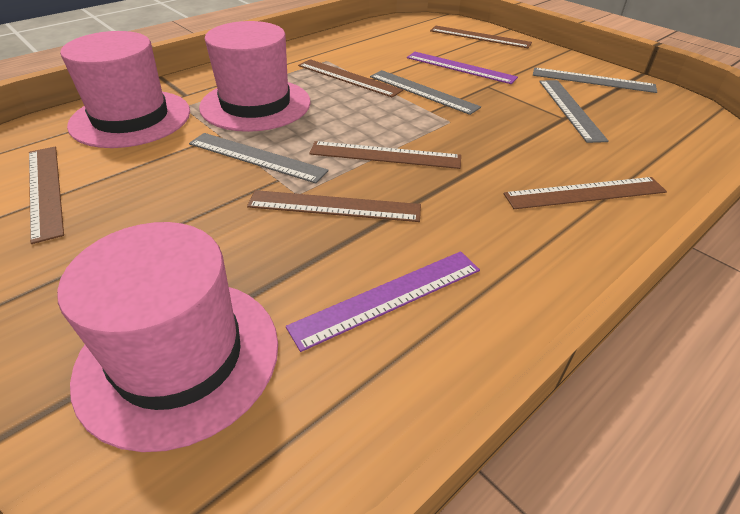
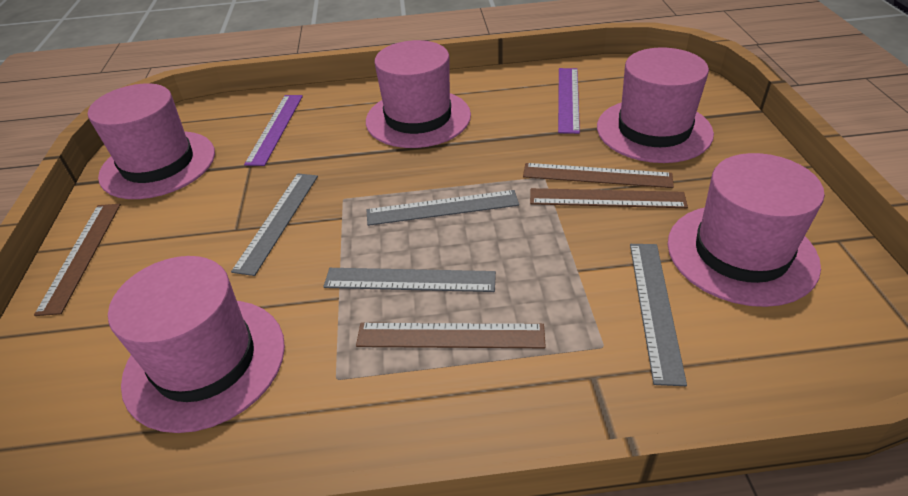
brown ruler: 6 -> 4
pink hat: 3 -> 5

